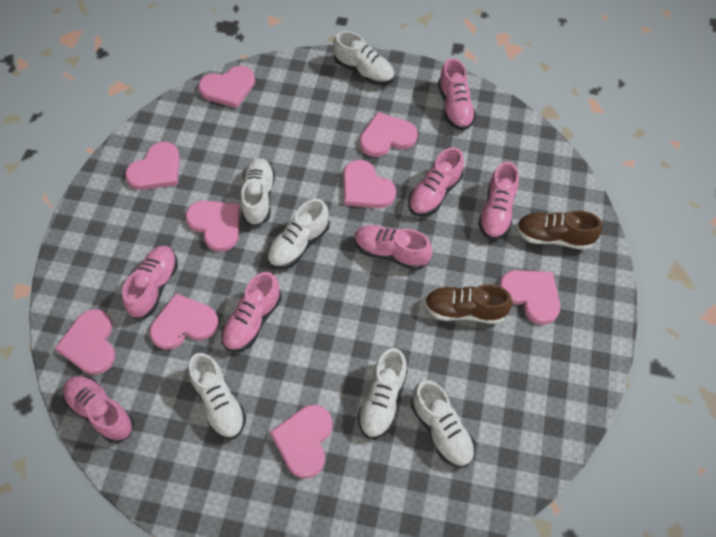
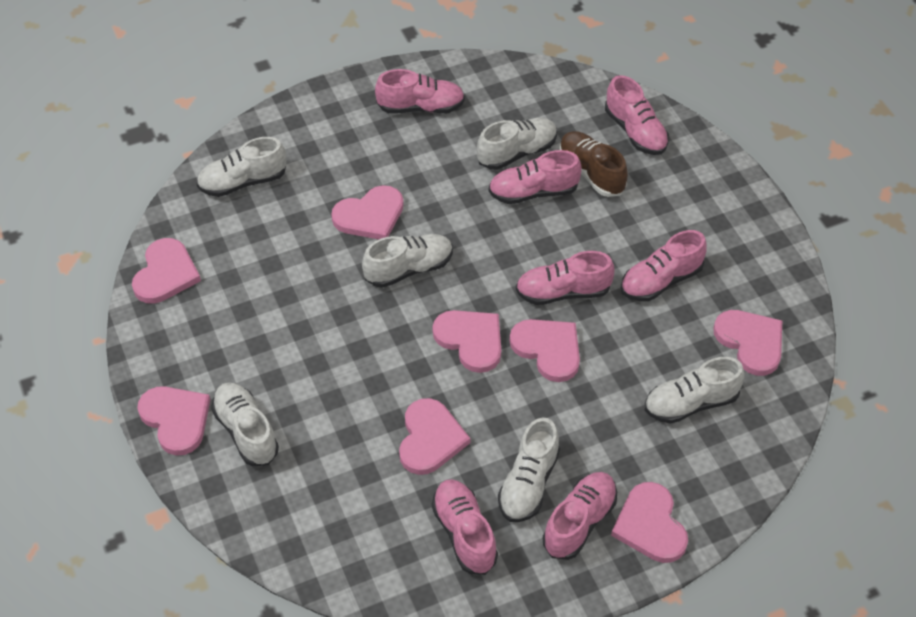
brown shoe: 2 -> 1
pink heart: 9 -> 8

